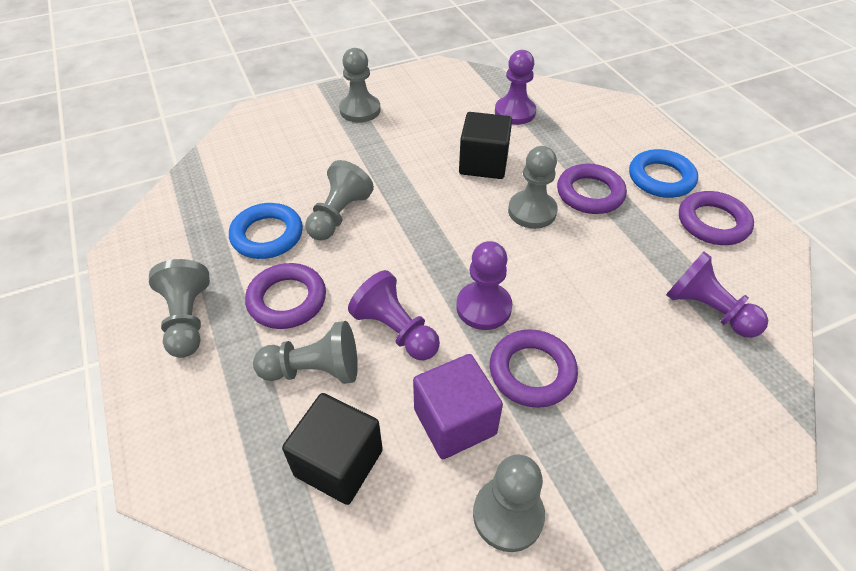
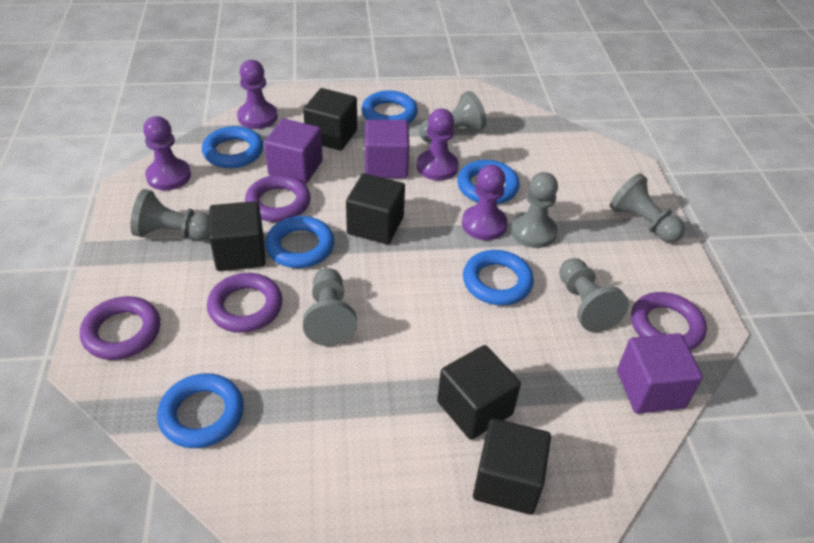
black cube: 2 -> 5
blue ring: 2 -> 6
purple cube: 1 -> 3

